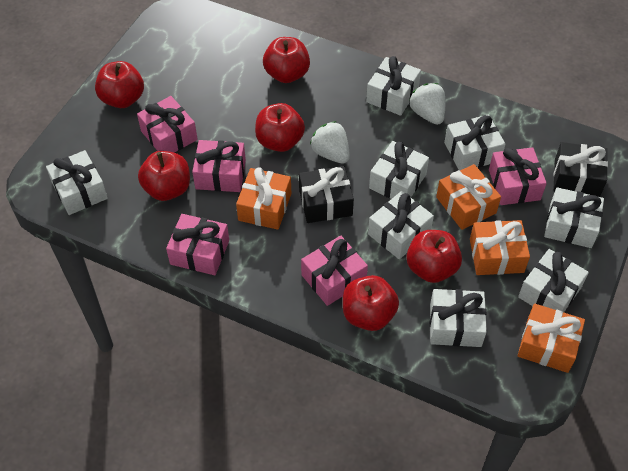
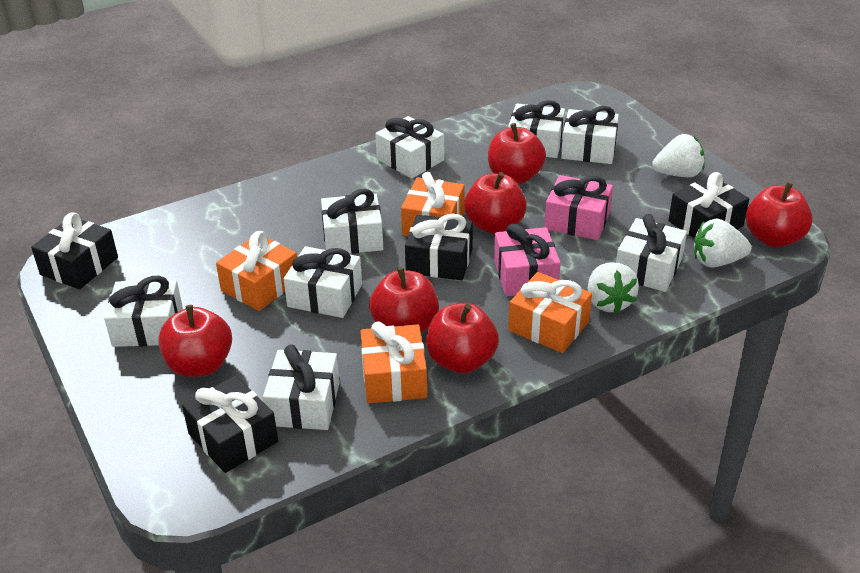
black gift: 2 -> 4
pink gift: 5 -> 2
white strawberry: 2 -> 3

